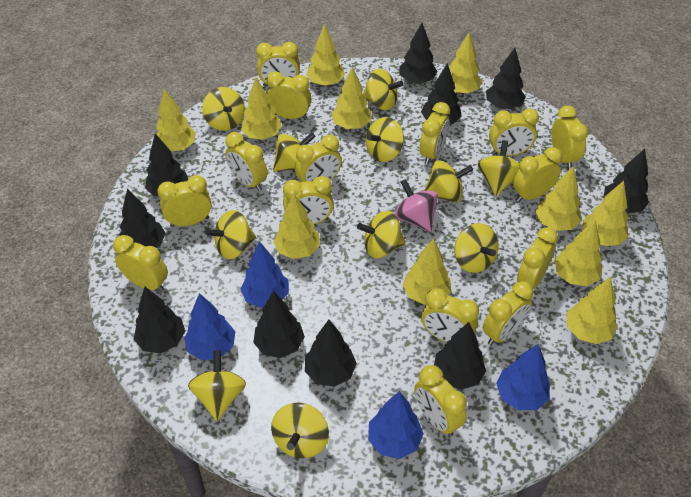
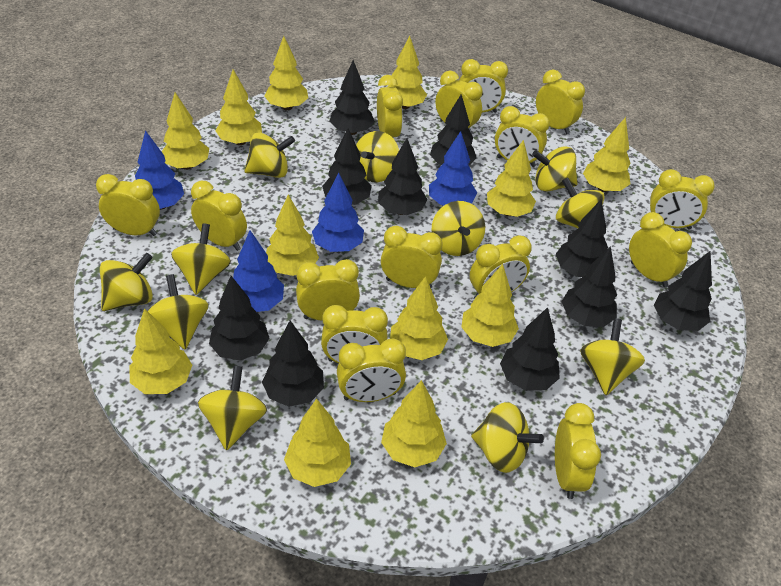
pink spinning top: 1 -> 0
yellow tree: 11 -> 12

